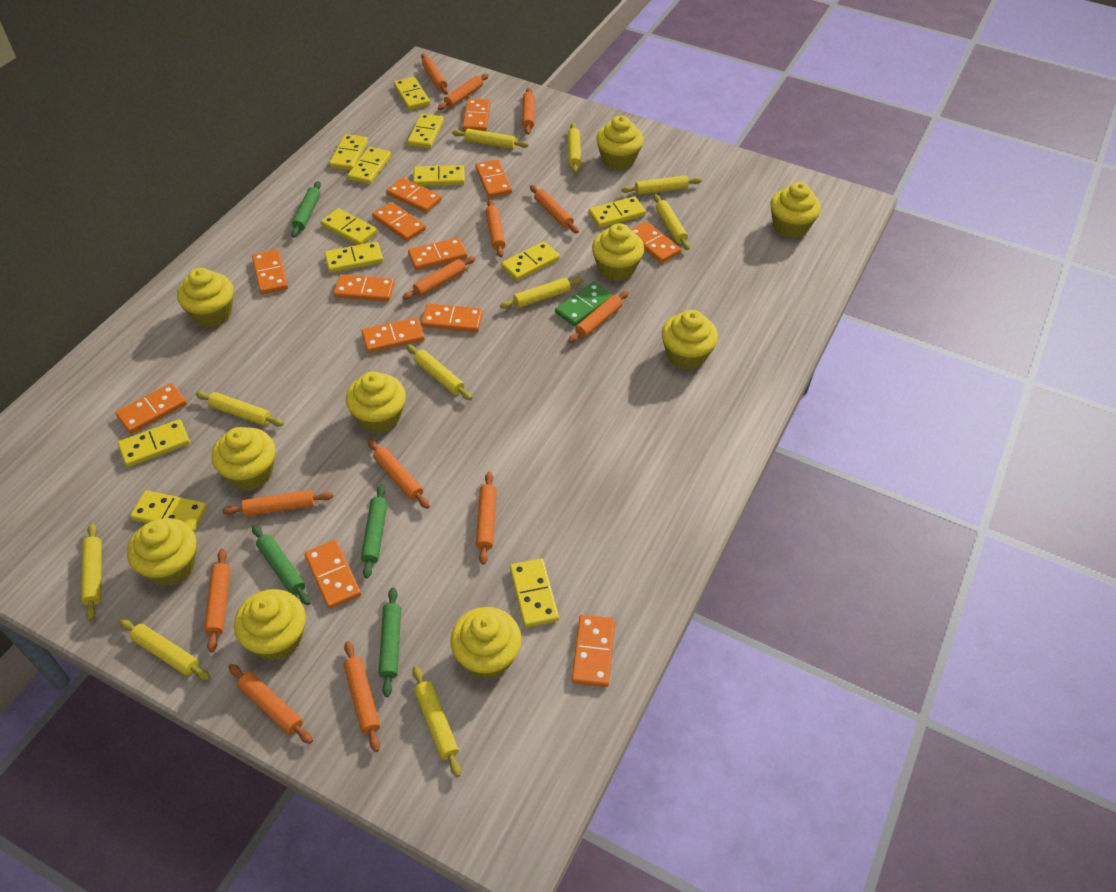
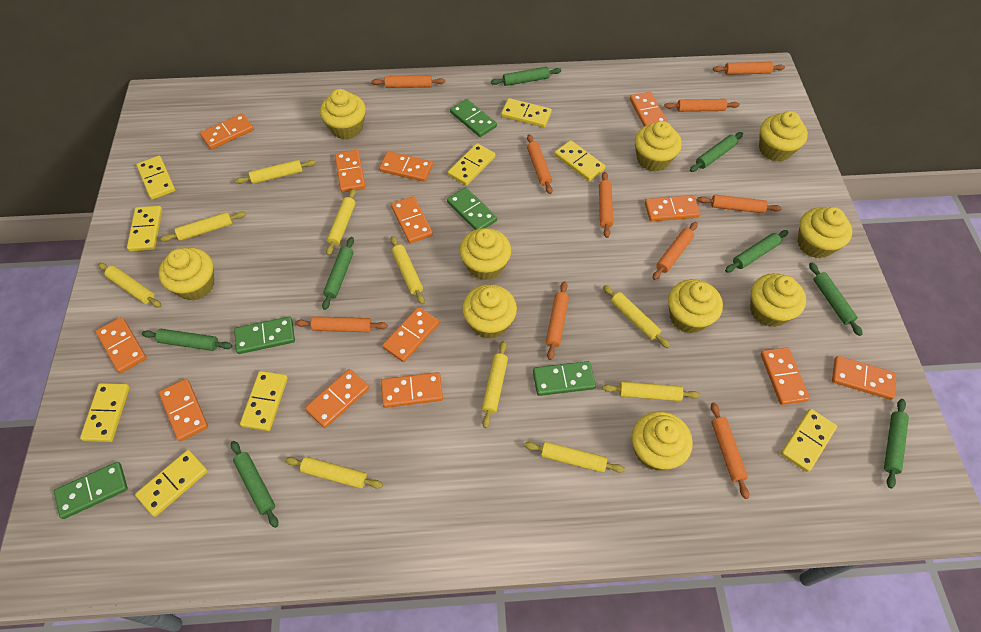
green domino: 1 -> 5
green rolling pin: 4 -> 8
orange rolling pin: 13 -> 10
yellow domino: 12 -> 9

